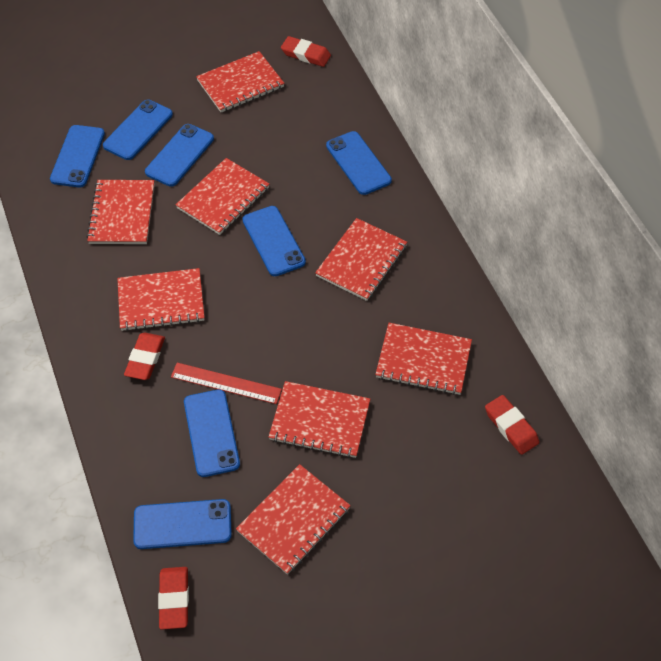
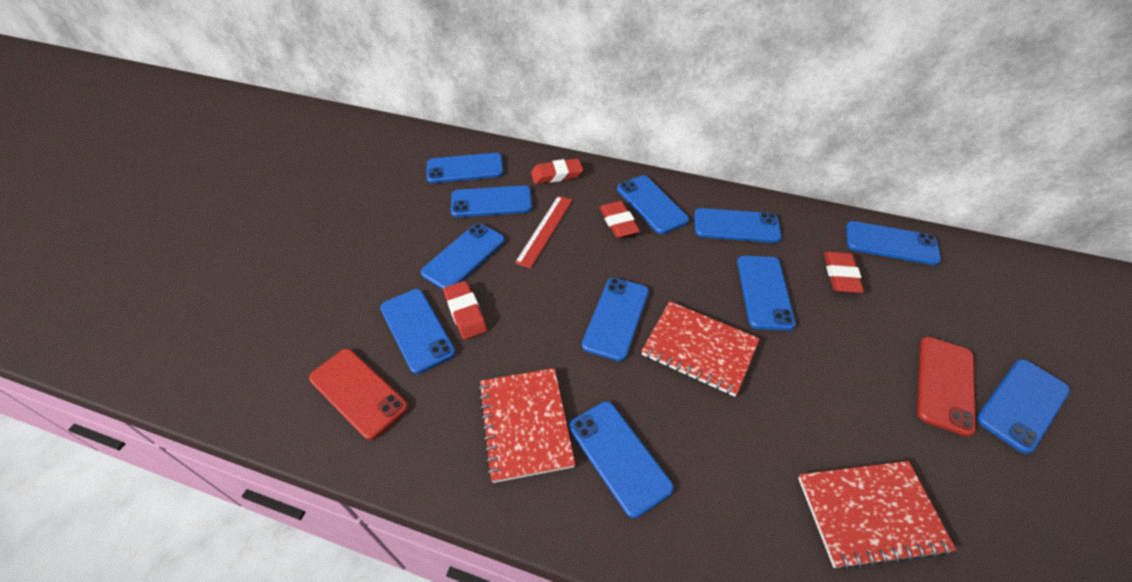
blue phone: 7 -> 11
red notebook: 8 -> 3
red phone: 0 -> 2

